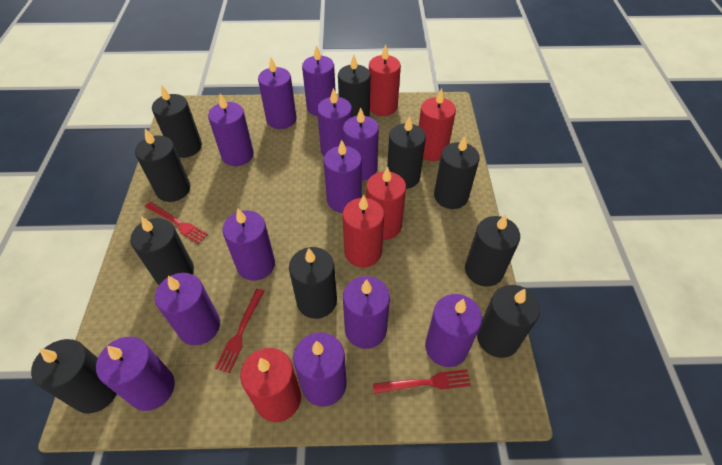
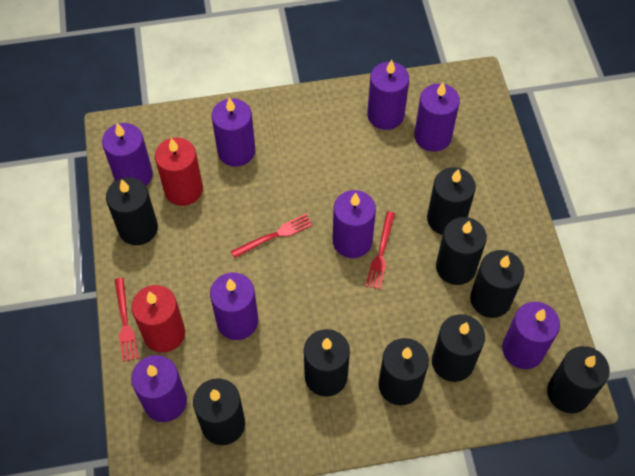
black candle: 10 -> 9
purple candle: 12 -> 8
red candle: 5 -> 2

